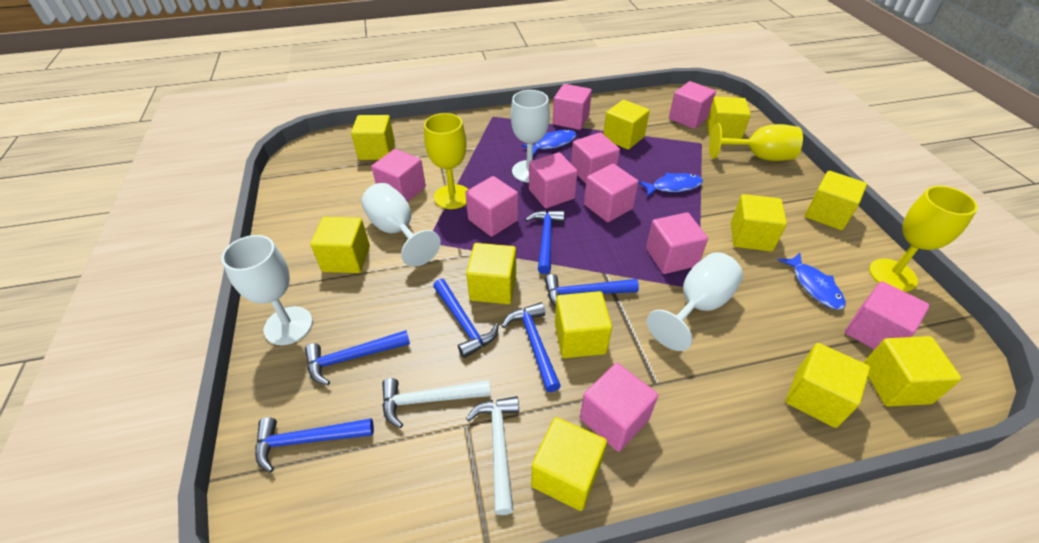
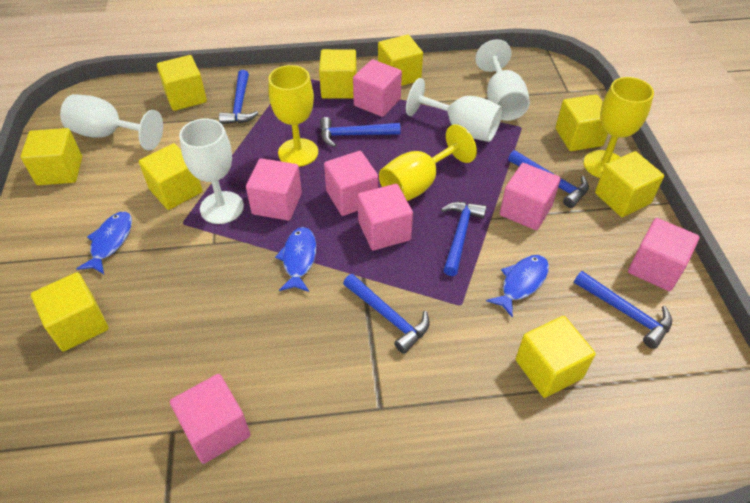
pink cube: 10 -> 7
white hammer: 2 -> 0
yellow cube: 11 -> 9

